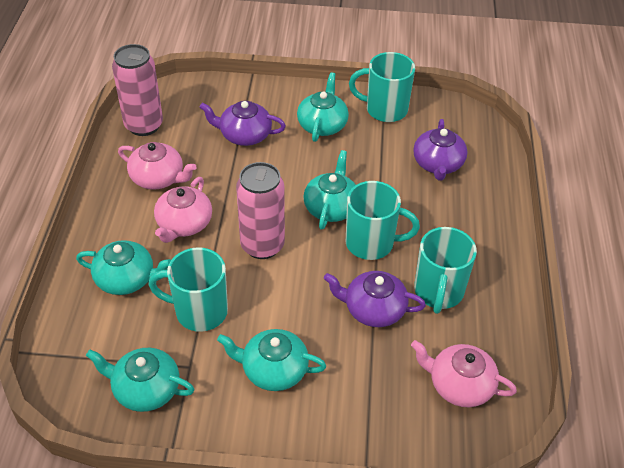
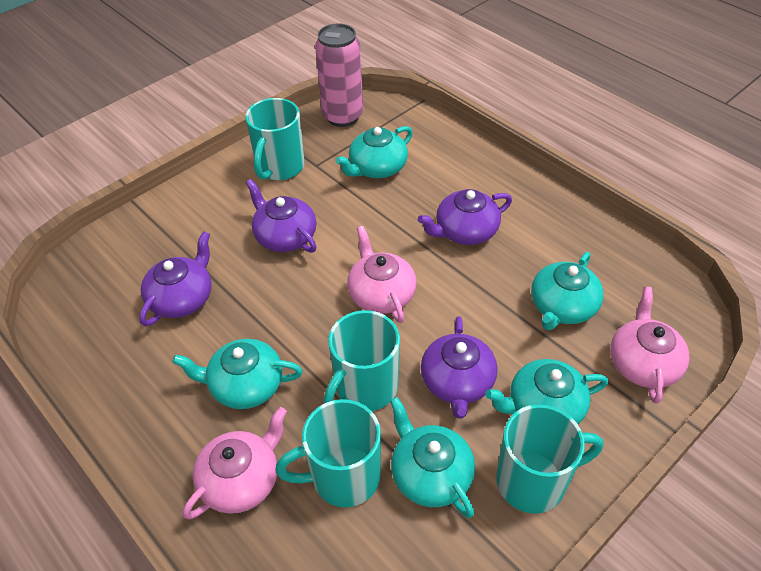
pink can: 2 -> 1
purple teapot: 3 -> 4

